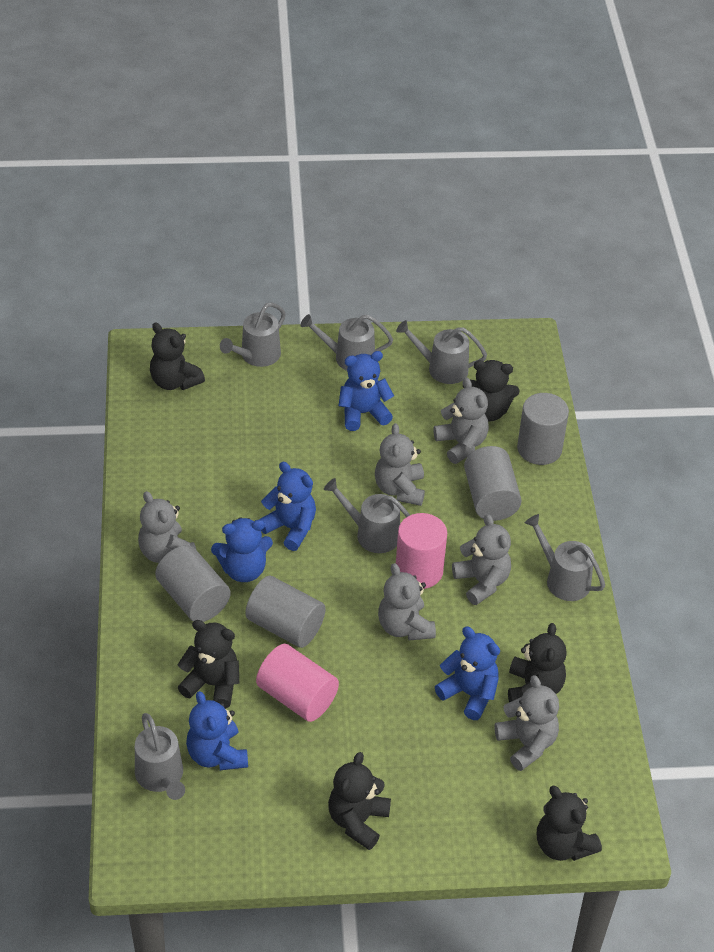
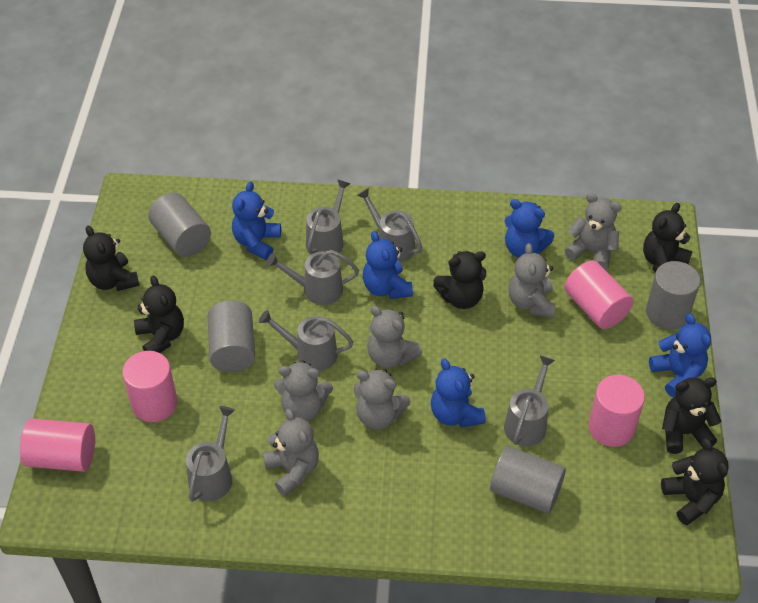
pink cylinder: 2 -> 4

